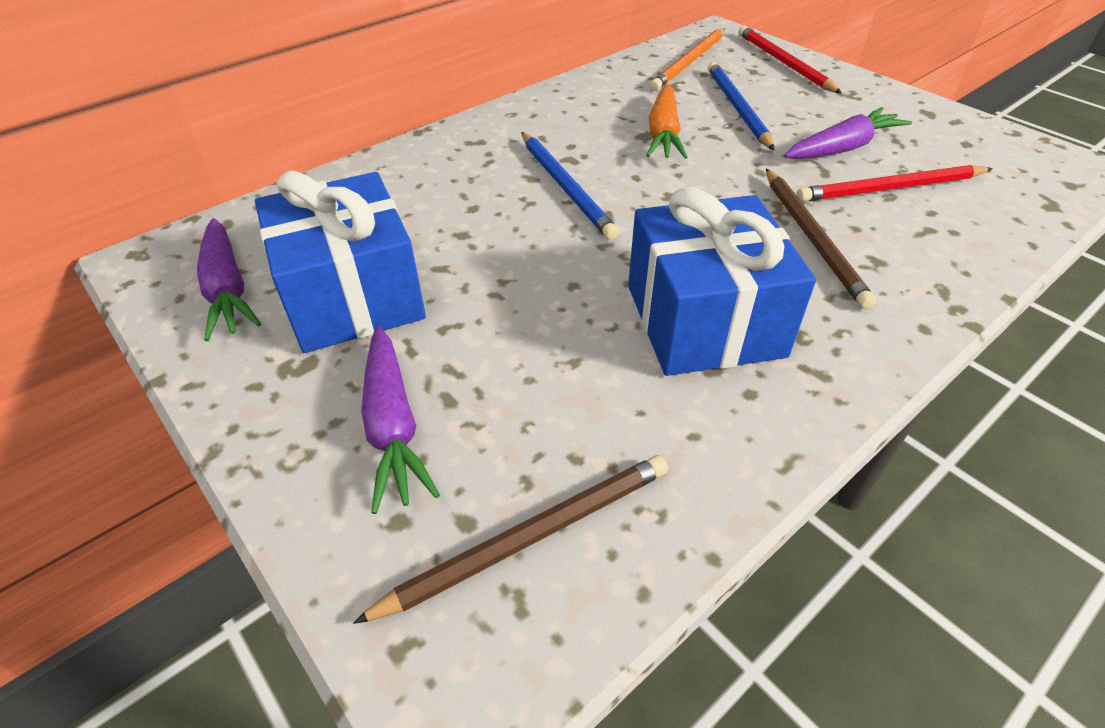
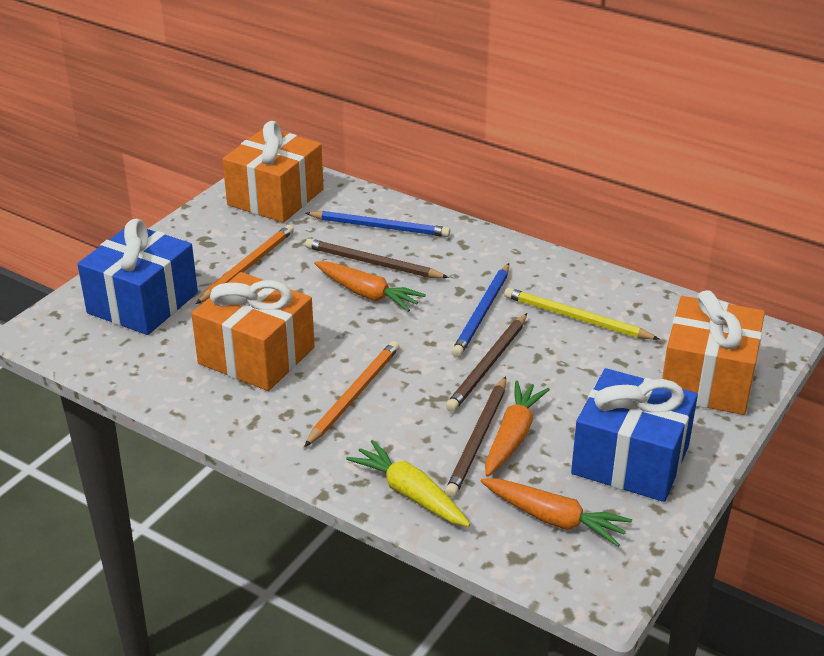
brown pencil: 2 -> 3
orange carrot: 1 -> 3
orange gift: 0 -> 3
orange pencil: 1 -> 2
purple carrot: 3 -> 0
red pencil: 2 -> 0
yellow carrot: 0 -> 1
yellow pencil: 0 -> 1

